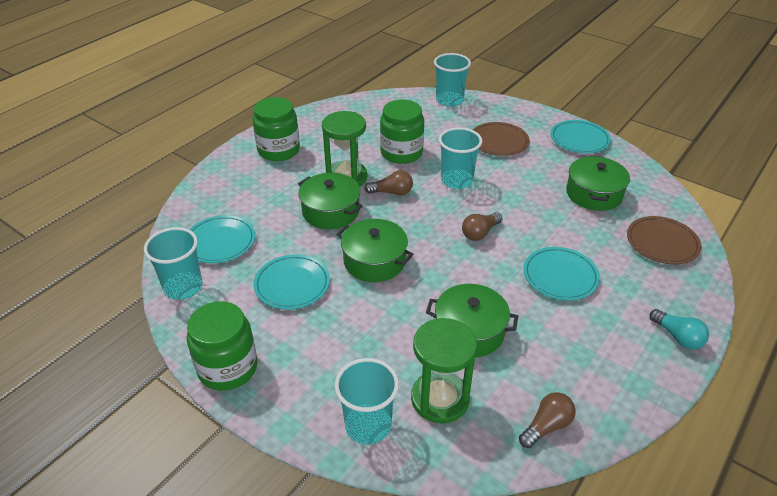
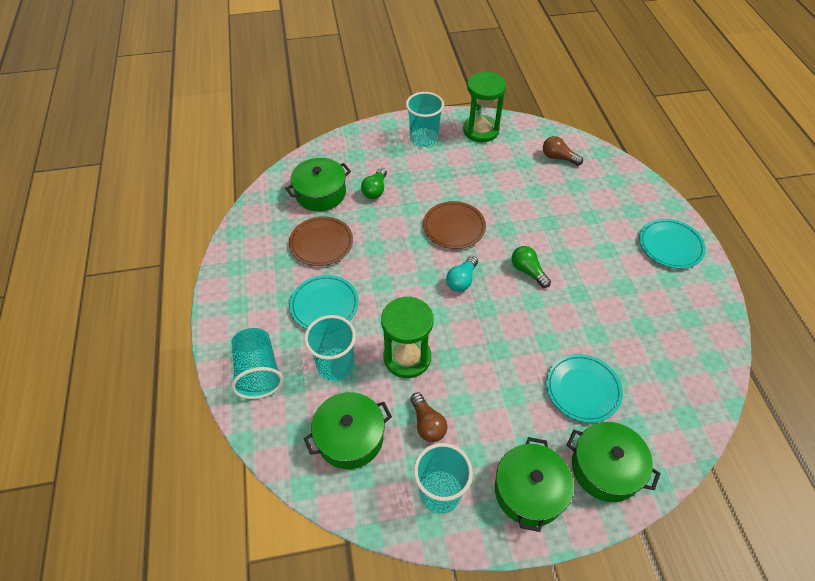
brown light bulb: 3 -> 2
green jar: 3 -> 0
green light bulb: 0 -> 2
turquoise plate: 4 -> 3

